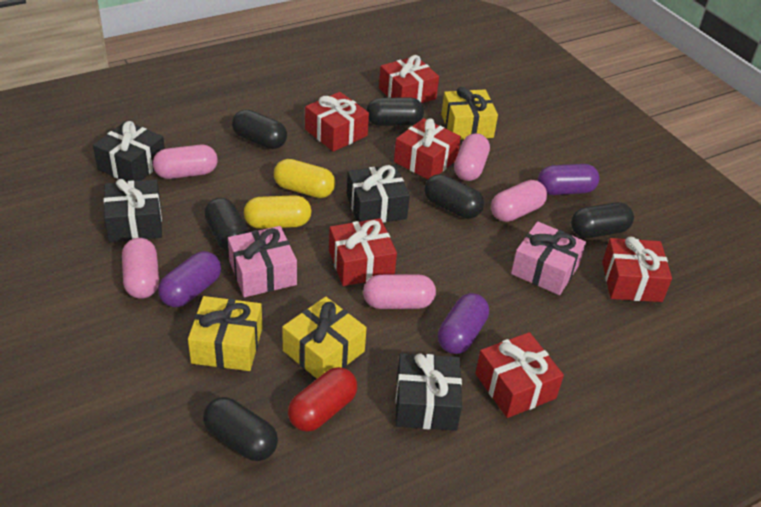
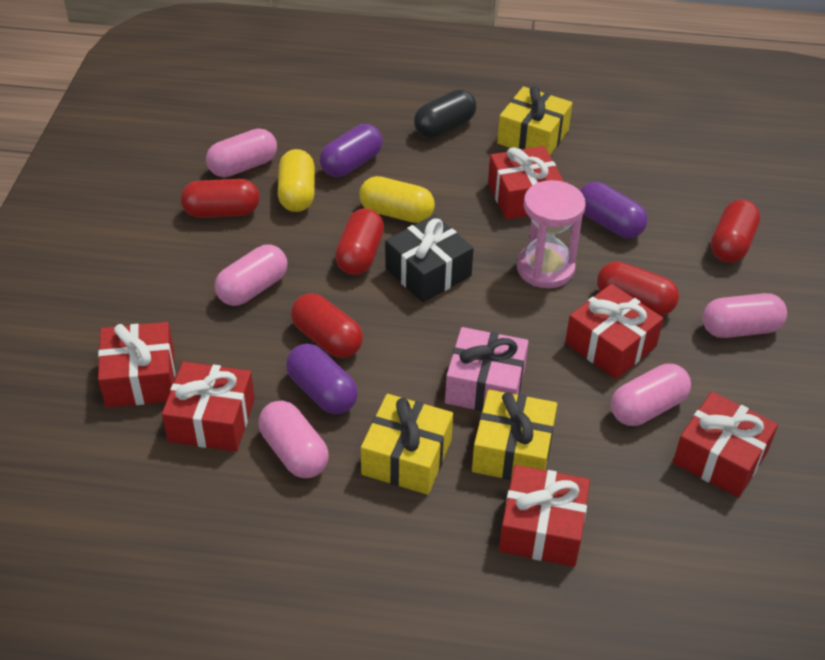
black capsule: 6 -> 1
black gift: 4 -> 1
pink gift: 2 -> 1
pink hourglass: 0 -> 1
red capsule: 1 -> 5

